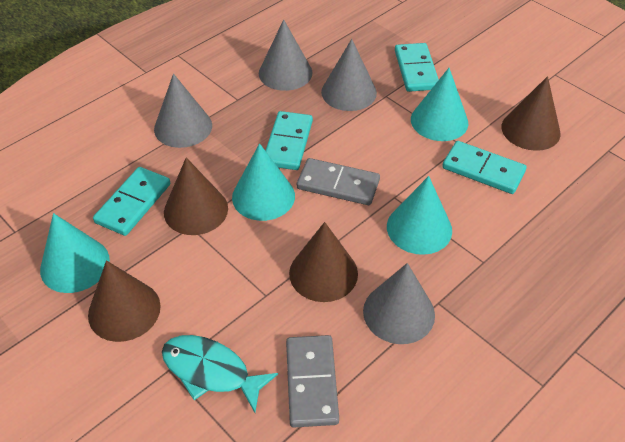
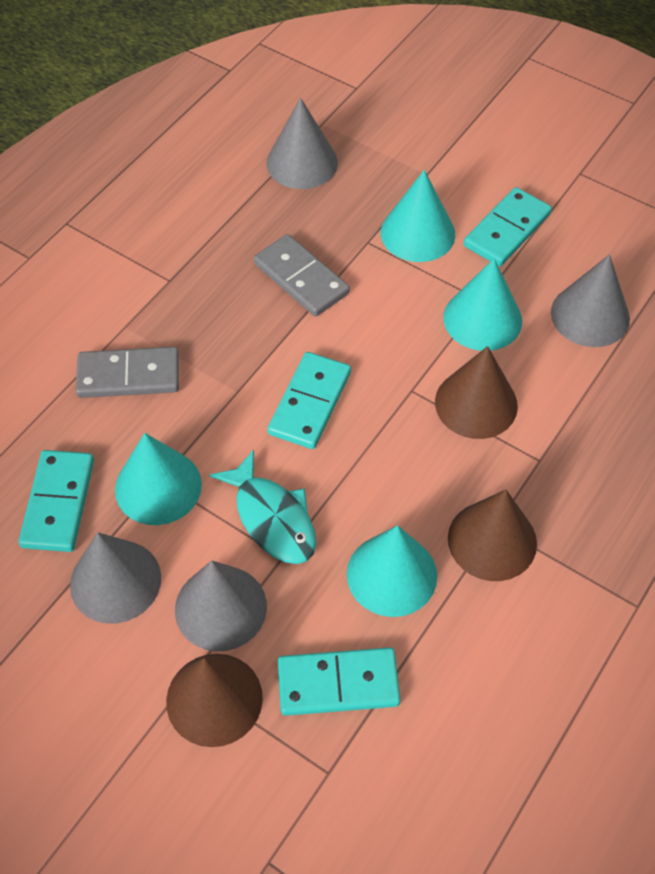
brown cone: 4 -> 3

